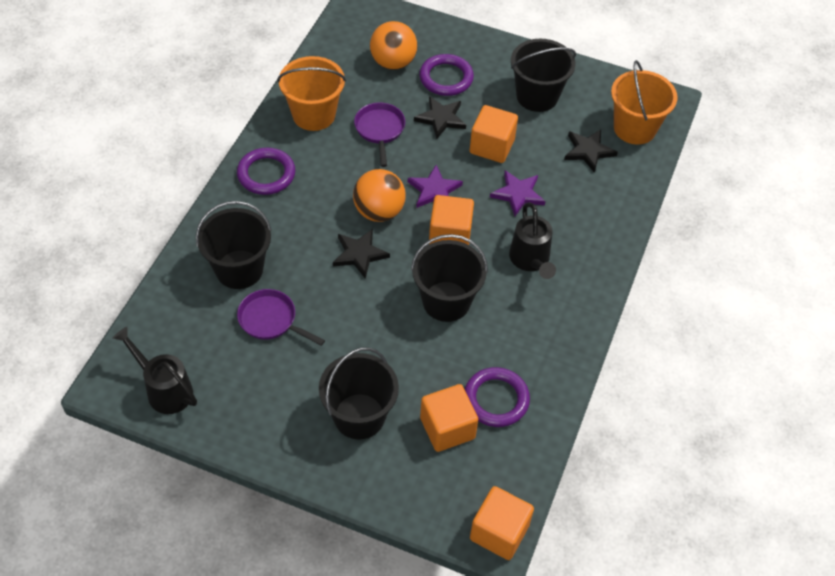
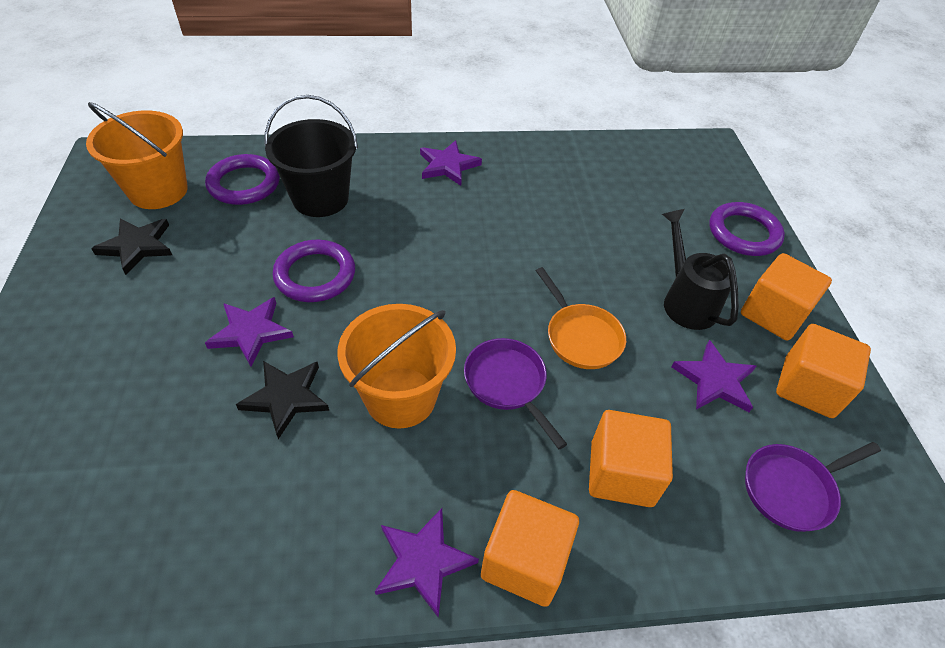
black bucket: 4 -> 1
black star: 3 -> 2
black watering can: 2 -> 1
orange ball: 2 -> 0
orange pan: 0 -> 1
purple star: 2 -> 4

